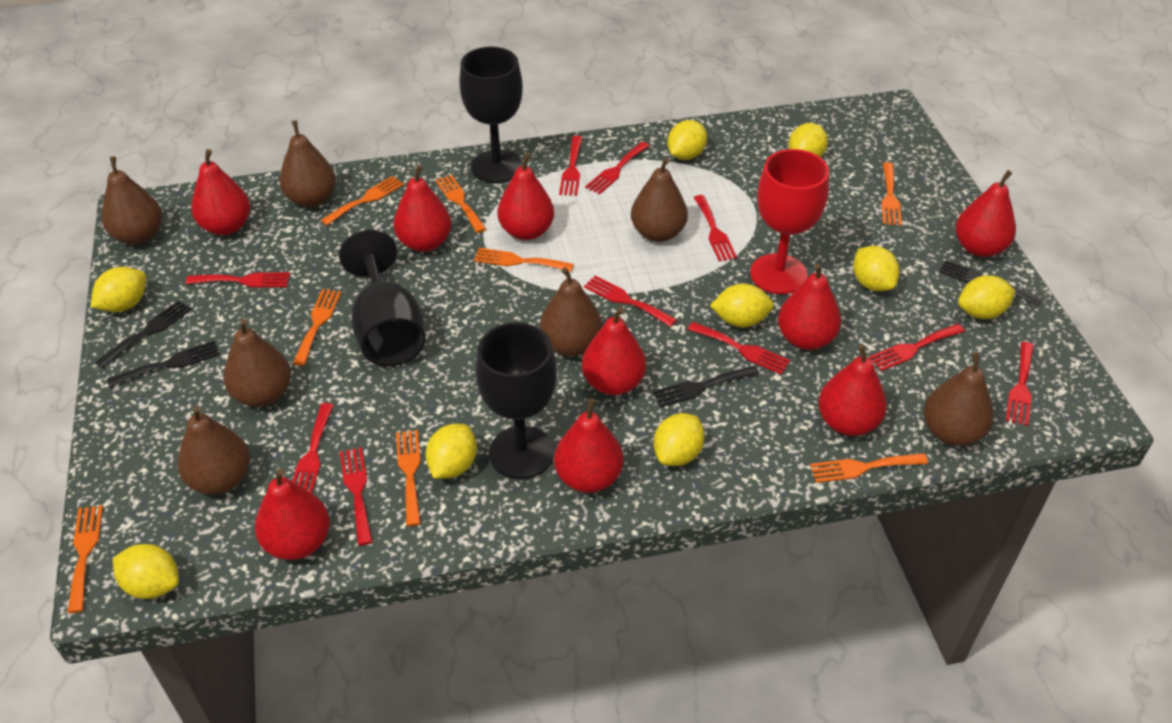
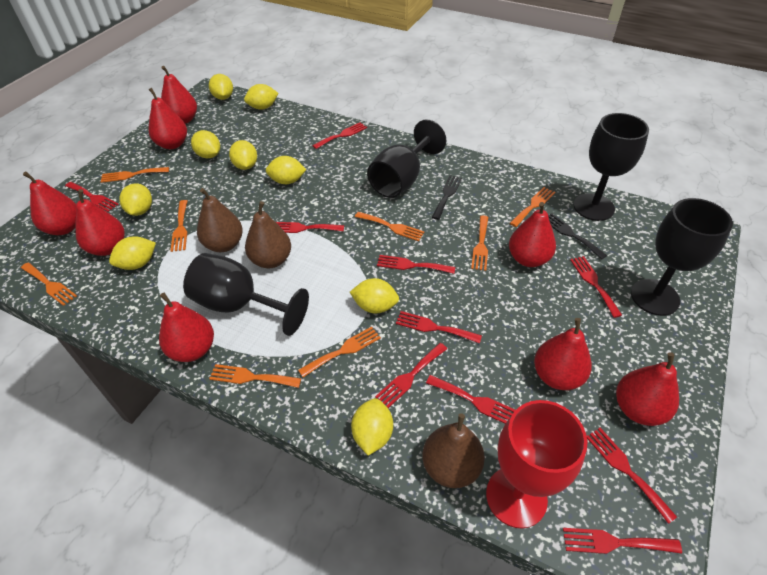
black fork: 4 -> 2
black goblet: 3 -> 4
brown pear: 7 -> 3
red pear: 9 -> 8

